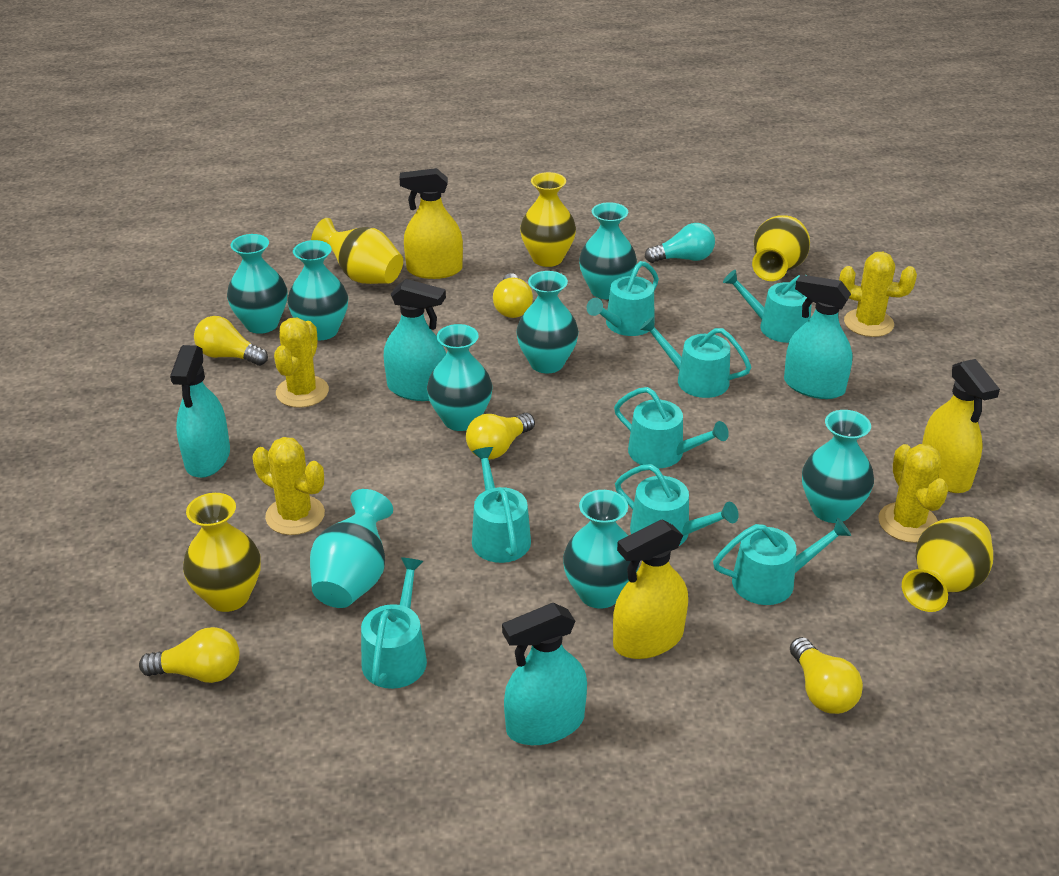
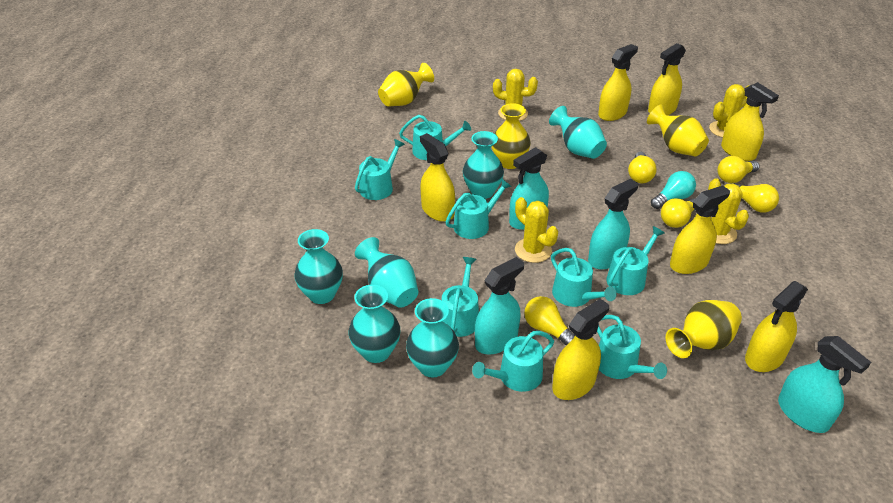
turquoise vase: 8 -> 6
yellow spray bottle: 3 -> 7
yellow vase: 5 -> 4

